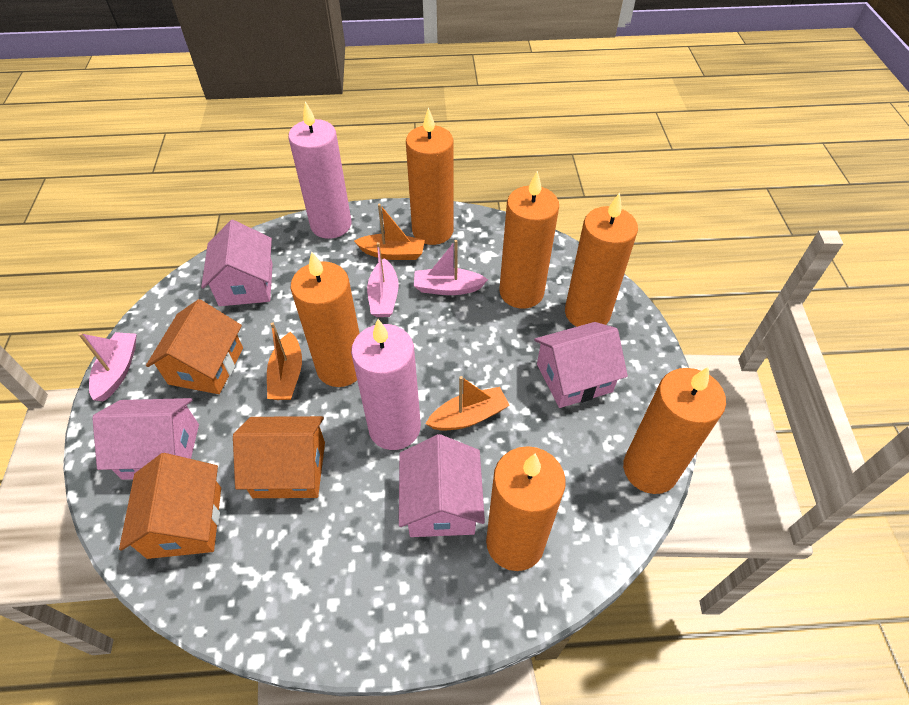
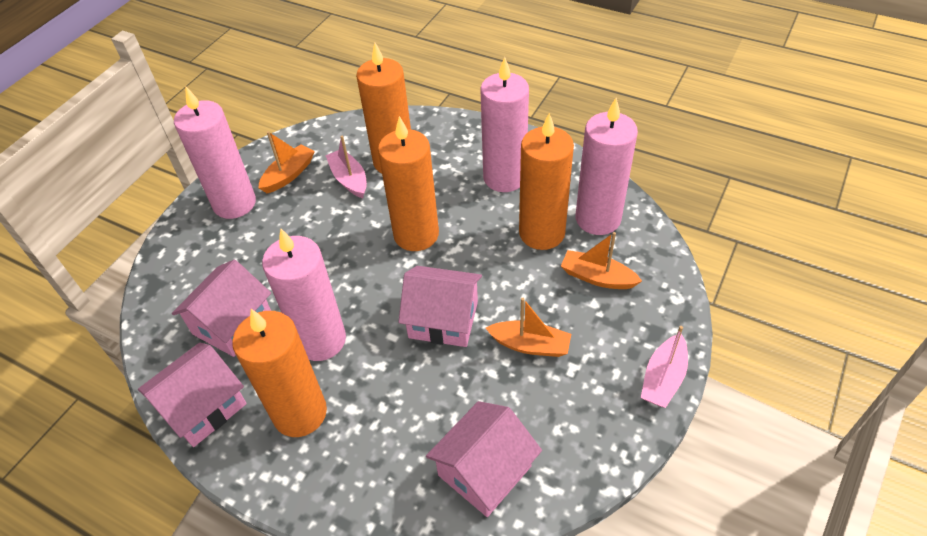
orange candle: 6 -> 4
orange house: 3 -> 0
pink boat: 3 -> 2
pink candle: 2 -> 4

